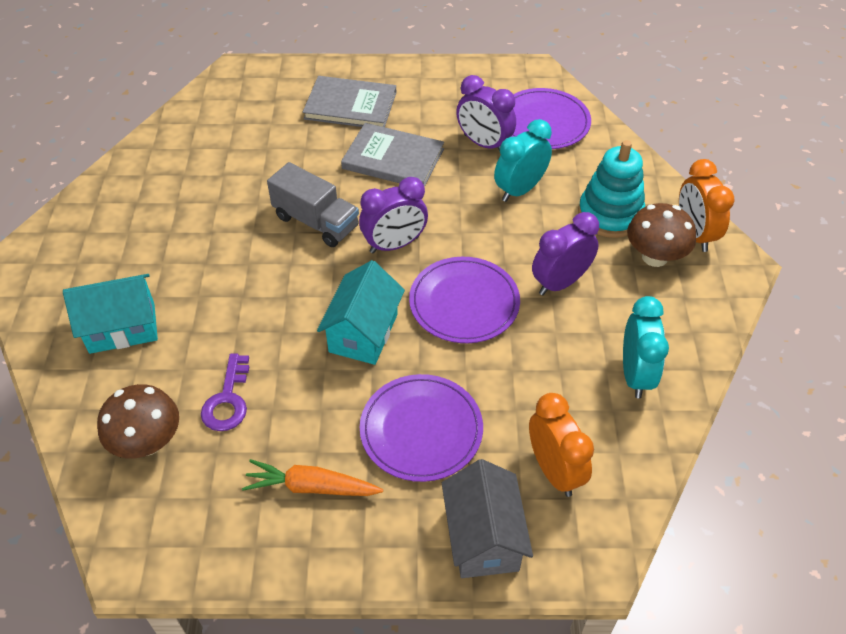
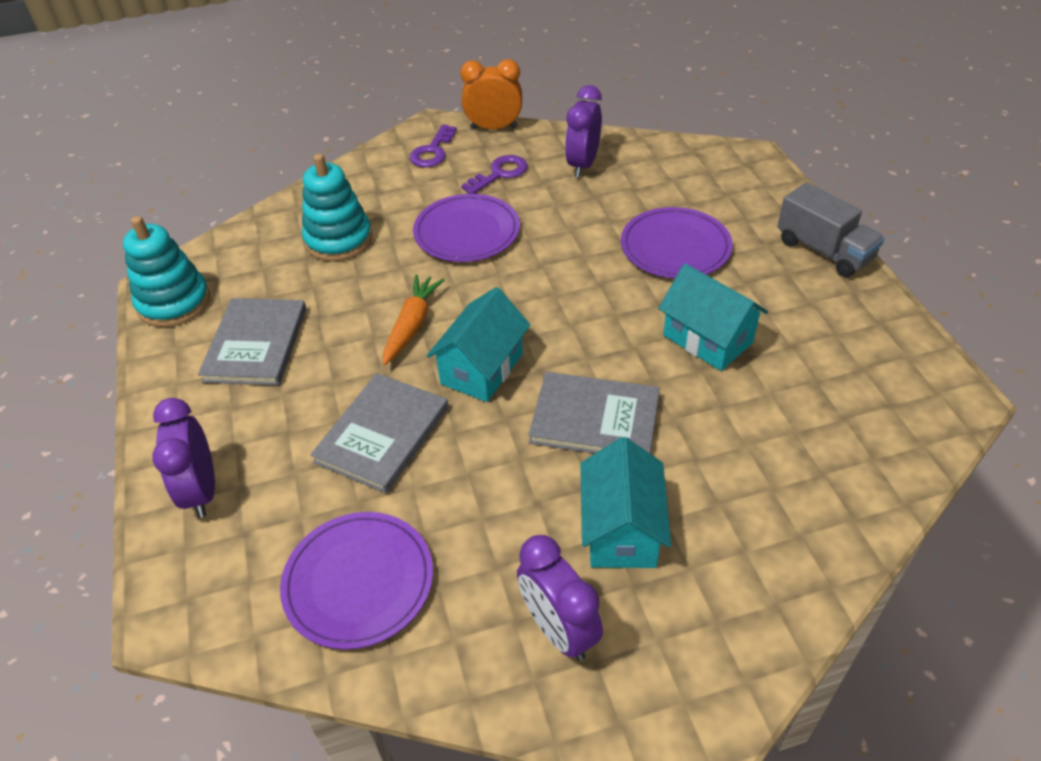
brown mushroom: 2 -> 0
grey book: 2 -> 3
grey house: 1 -> 0
orange clock: 2 -> 1
purple key: 1 -> 2
turquoise clock: 2 -> 0
turquoise house: 2 -> 3
turquoise stacking toy: 1 -> 2

